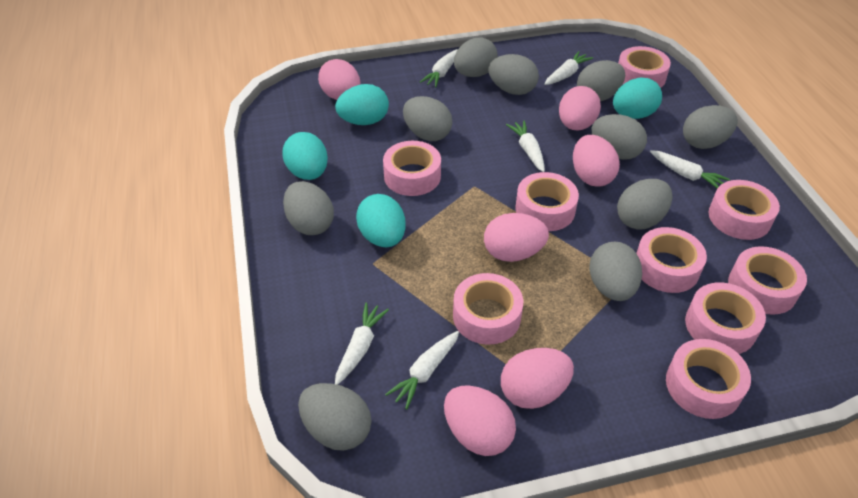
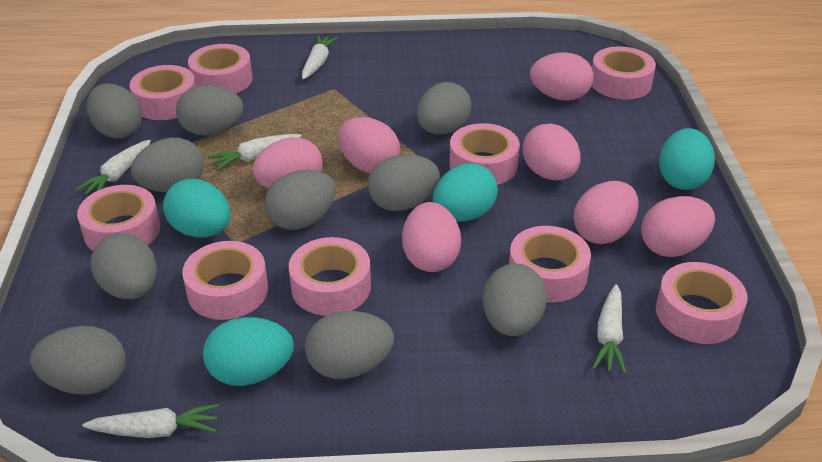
pink egg: 6 -> 7
white carrot: 6 -> 5

